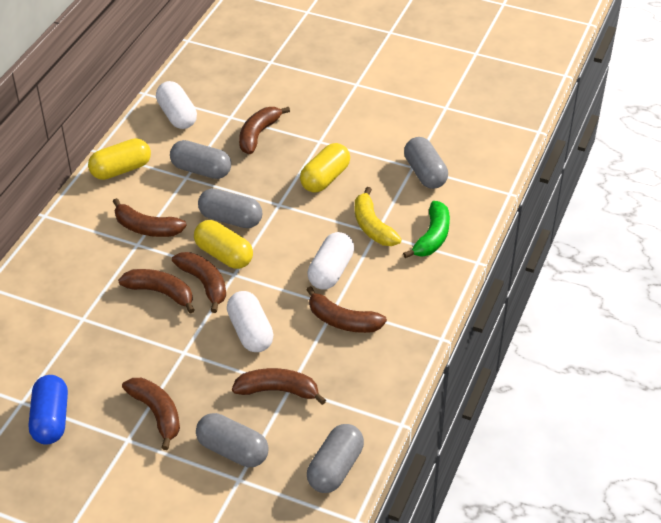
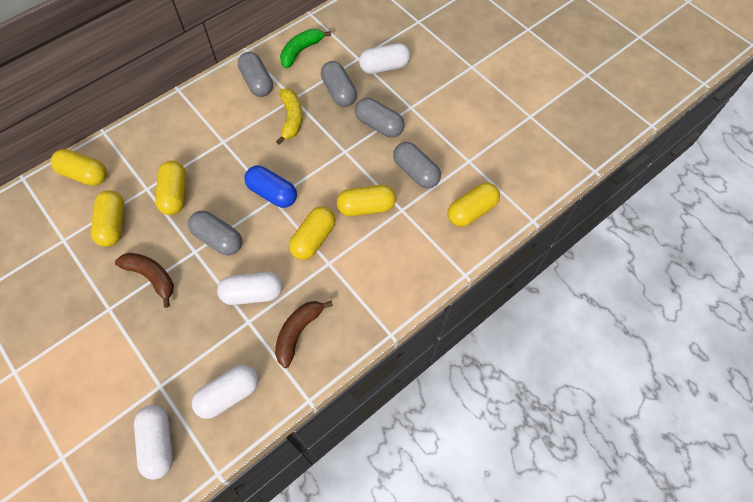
brown banana: 7 -> 2
white capsule: 3 -> 4
yellow capsule: 3 -> 6

